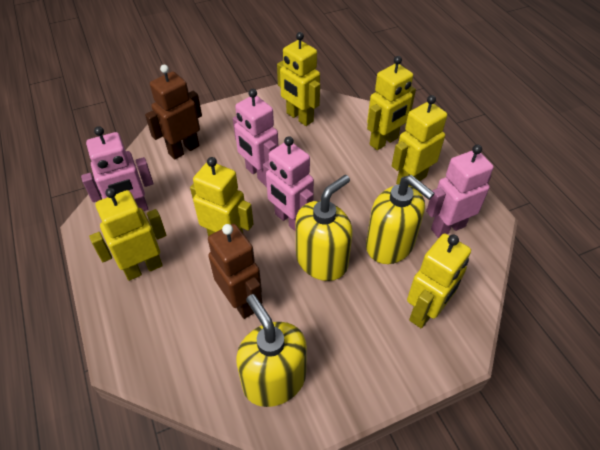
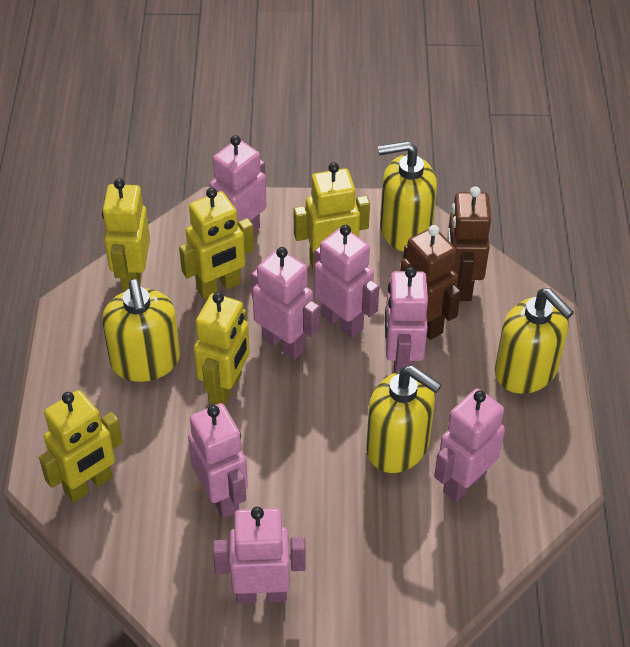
pink robot: 4 -> 7
yellow robot: 6 -> 5
yellow soap dispenser: 3 -> 4

